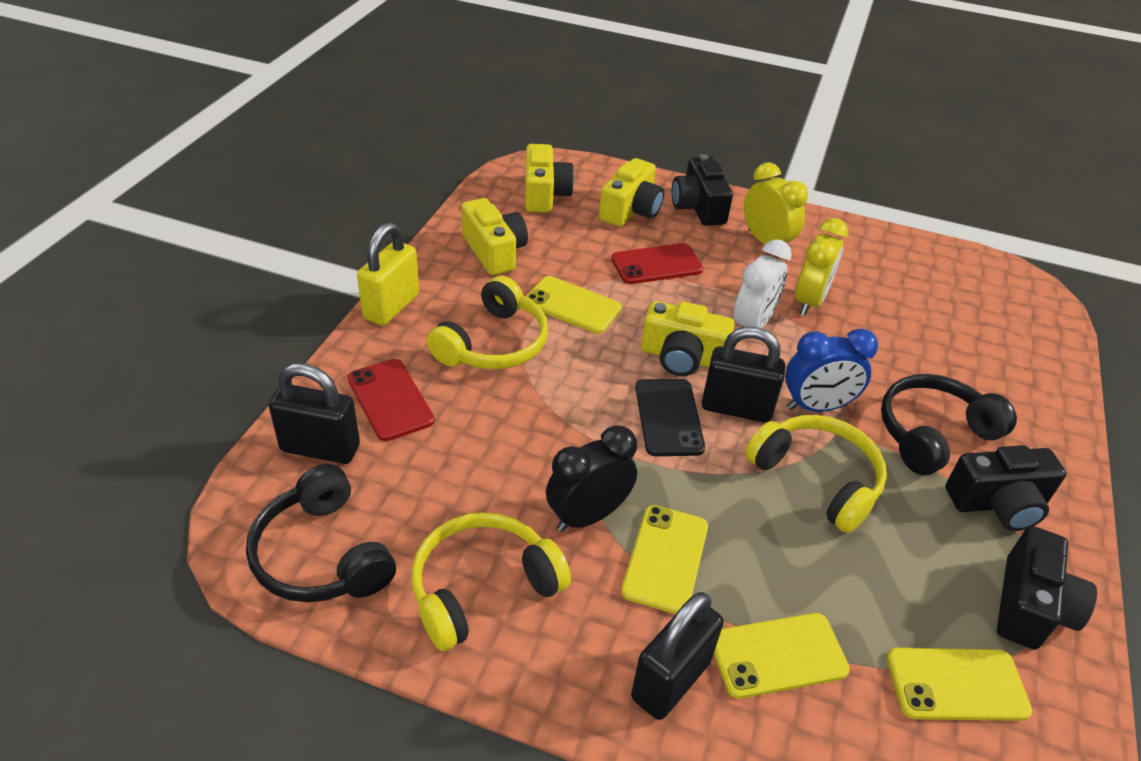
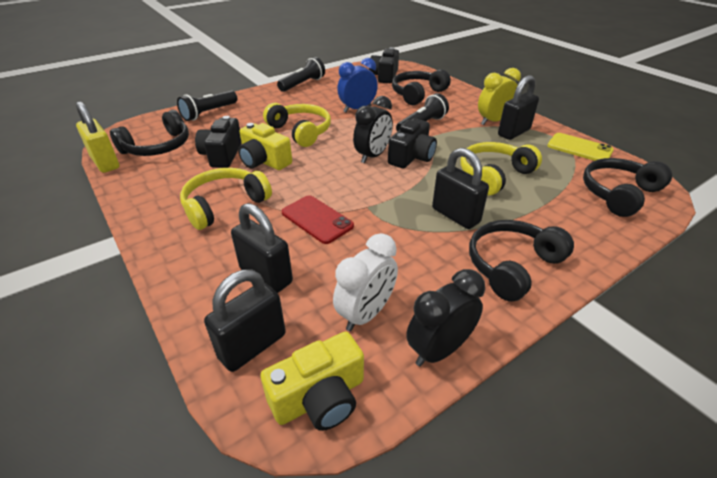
black clock: 1 -> 2
black flashlight: 0 -> 3
black headphones: 2 -> 4
black padlock: 3 -> 4
black phone: 1 -> 0
red phone: 2 -> 1
yellow camera: 4 -> 2
yellow clock: 2 -> 1
yellow phone: 4 -> 1

